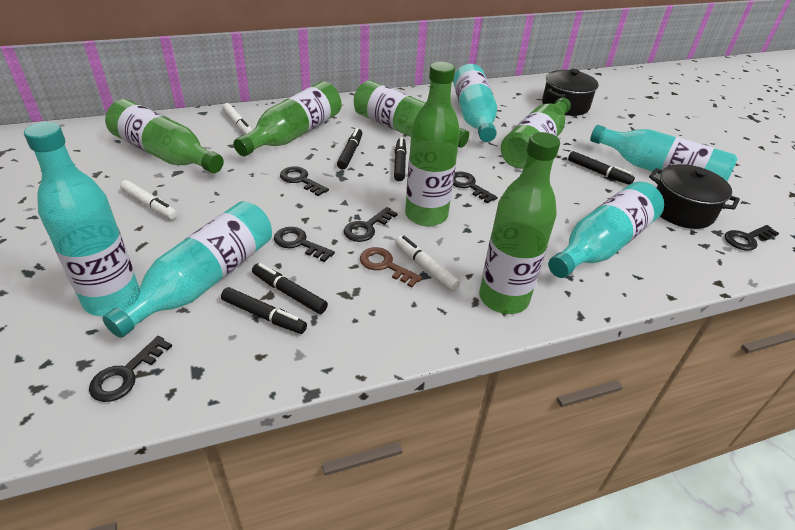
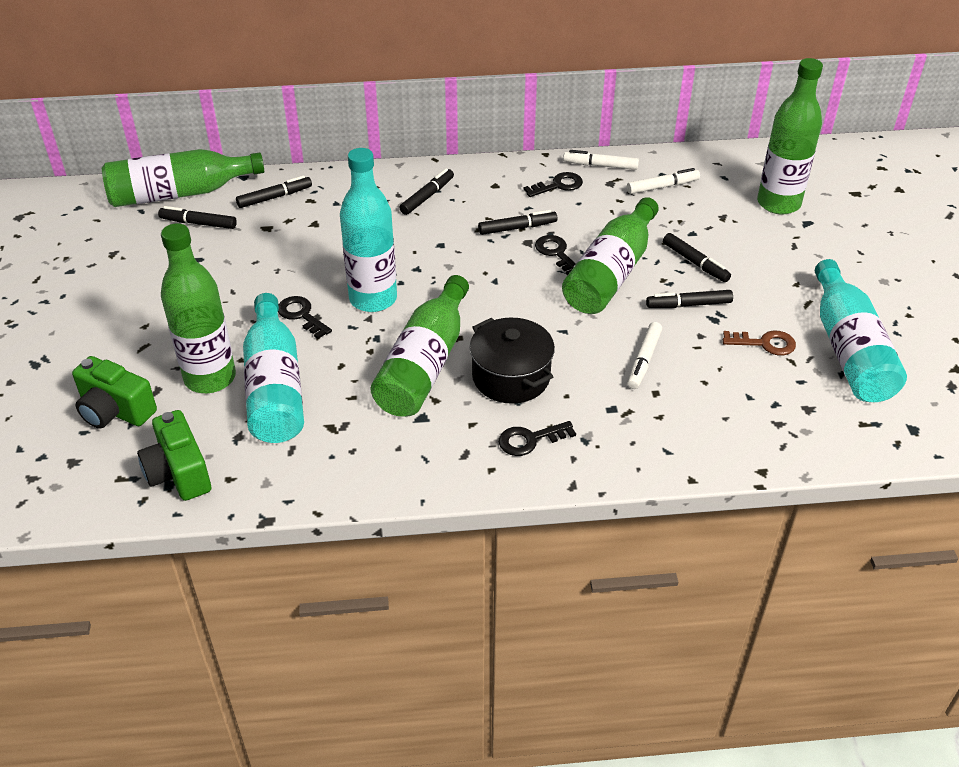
black key: 6 -> 4
black marker: 5 -> 6
black pot: 2 -> 1
green bottle: 6 -> 5
green camera: 0 -> 2
turquoise bottle: 5 -> 3

